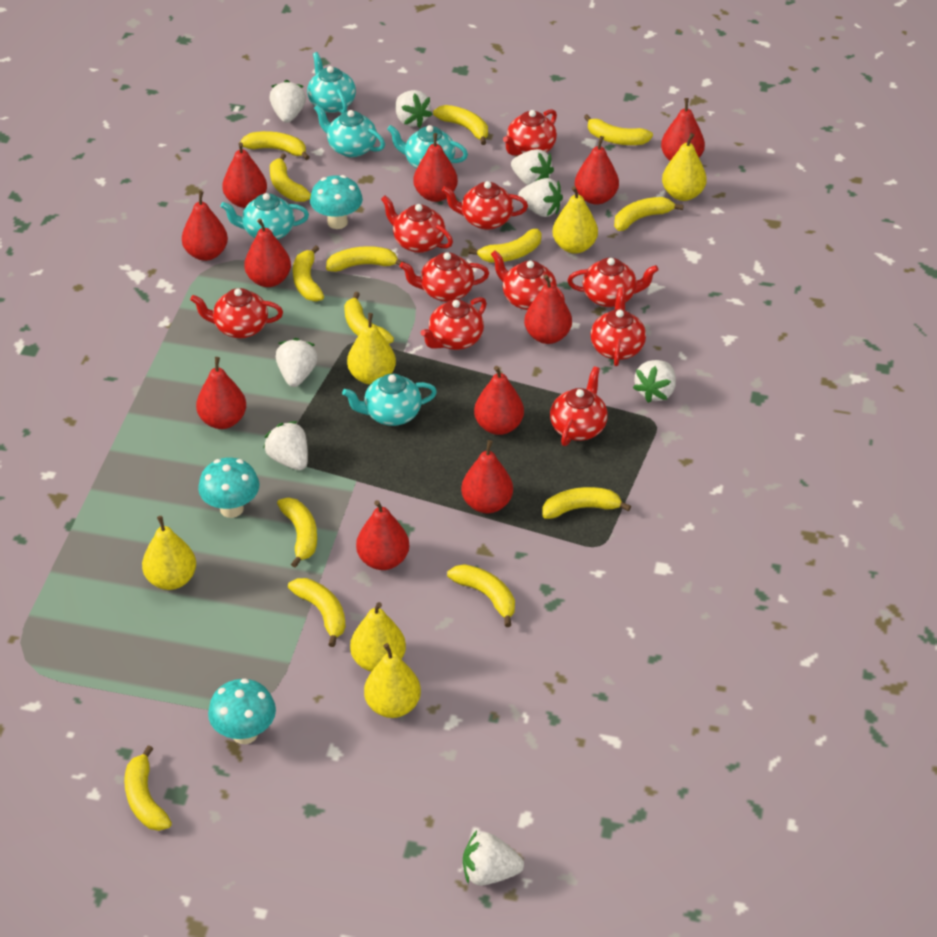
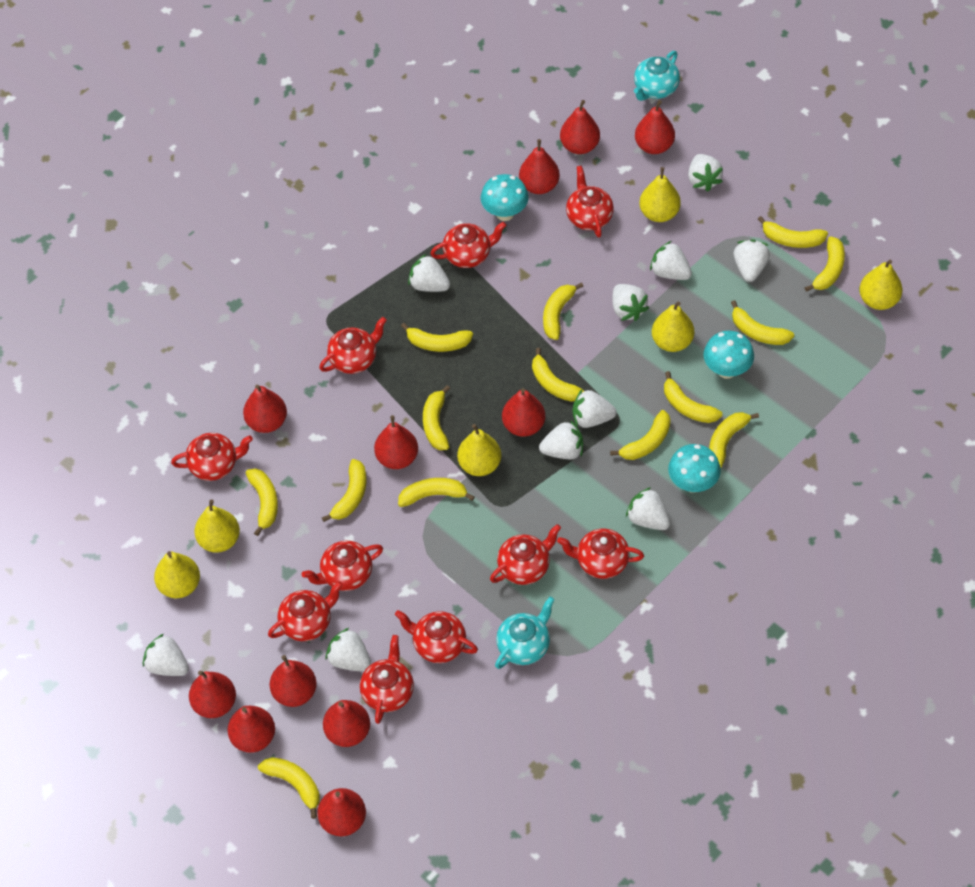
turquoise teapot: 5 -> 2
white strawberry: 8 -> 10

